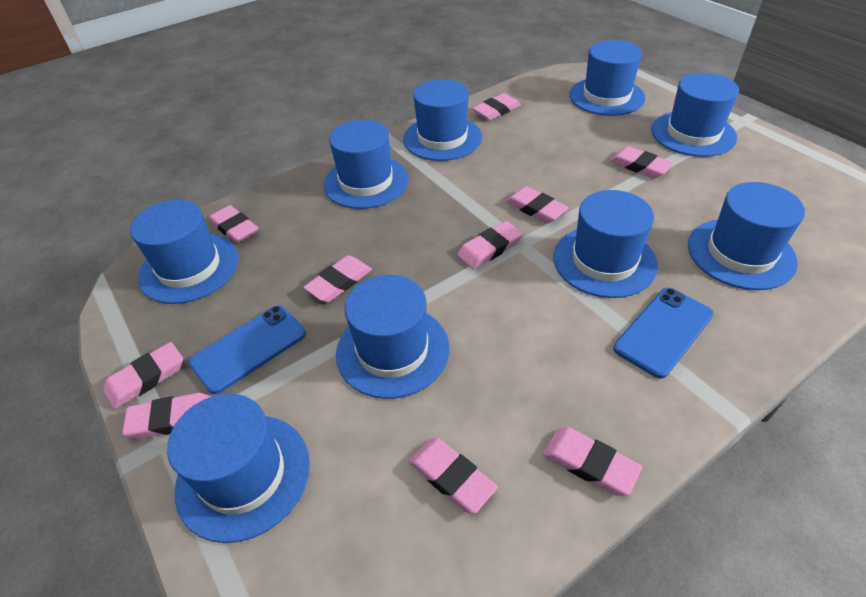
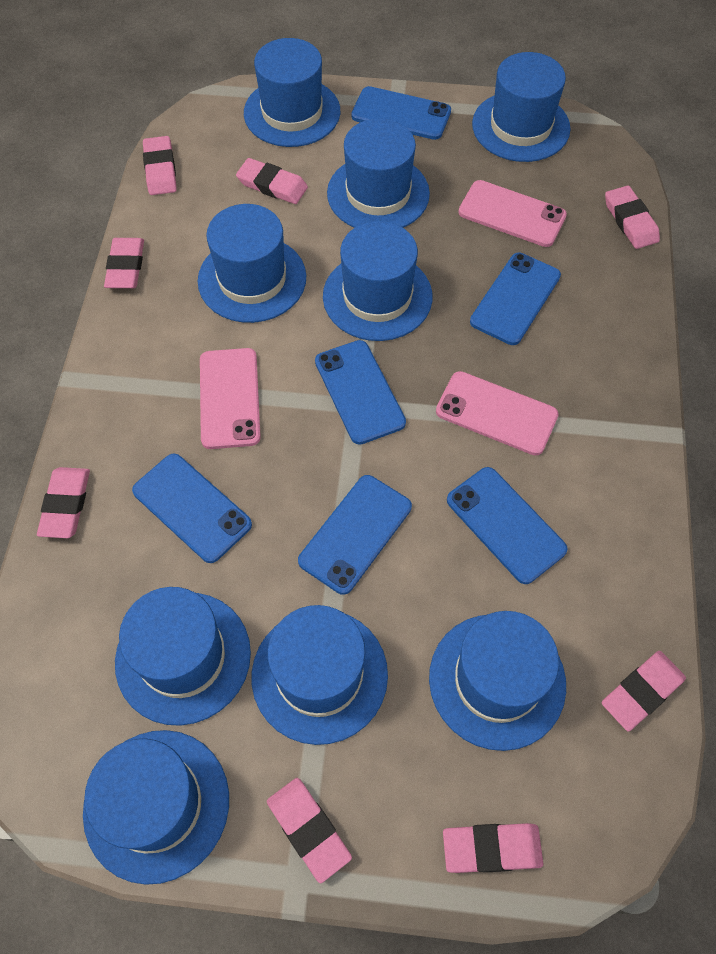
blue phone: 2 -> 6
pink eraser: 10 -> 8
pink phone: 0 -> 3

